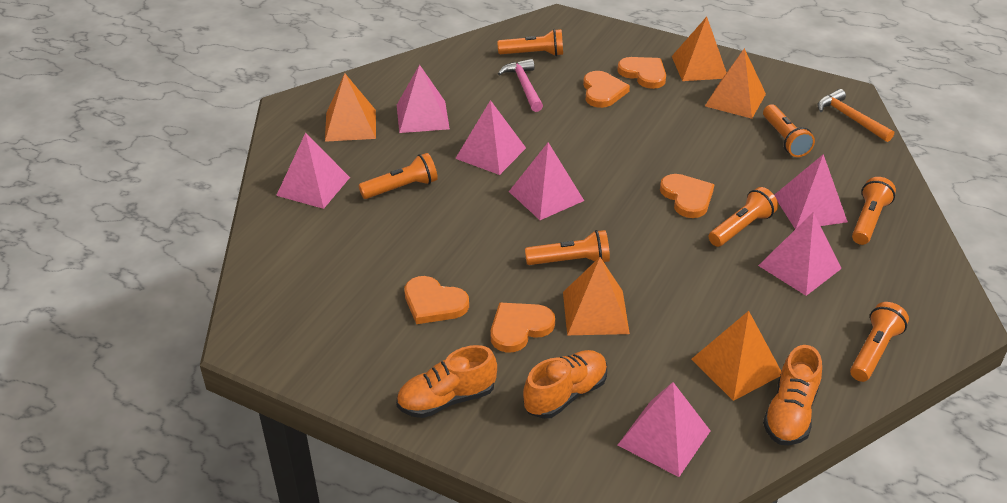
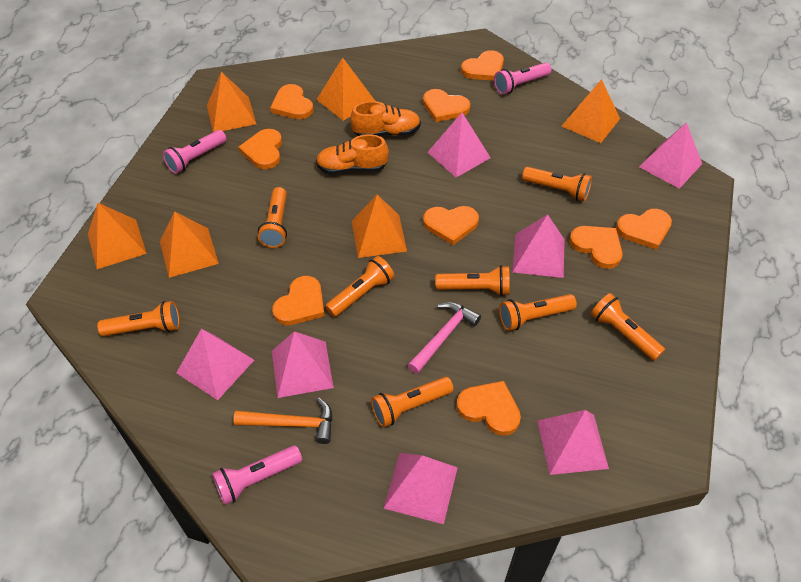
orange flashlight: 7 -> 8
orange heart: 5 -> 9
orange pyramid: 5 -> 6
orange shoe: 3 -> 2
pink flashlight: 0 -> 3

